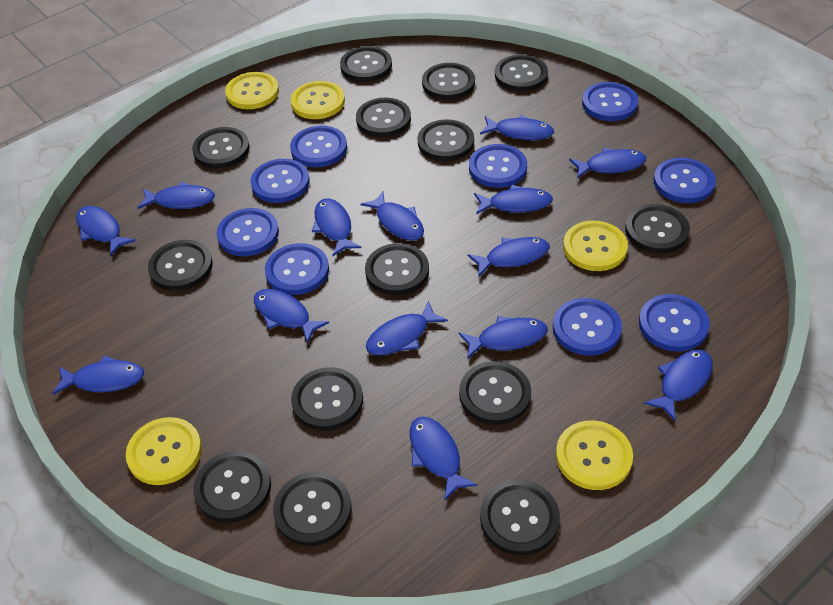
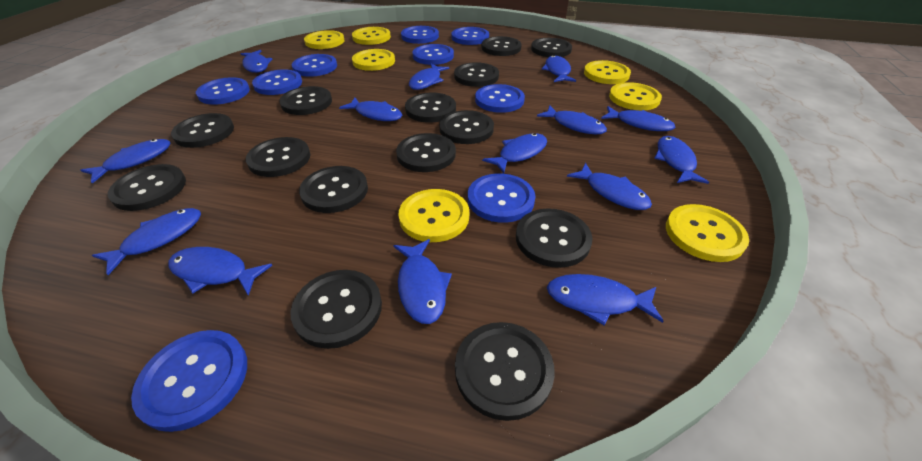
yellow button: 5 -> 7

